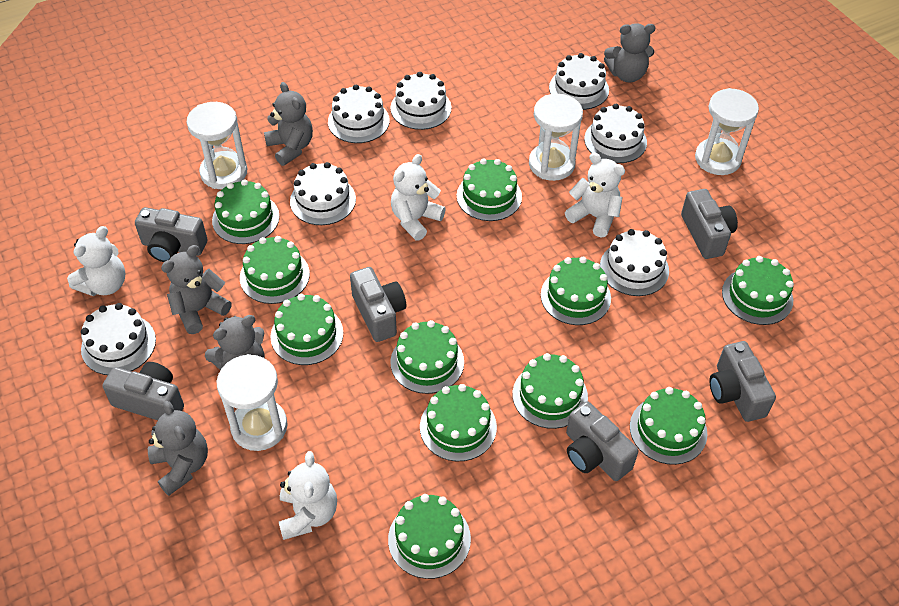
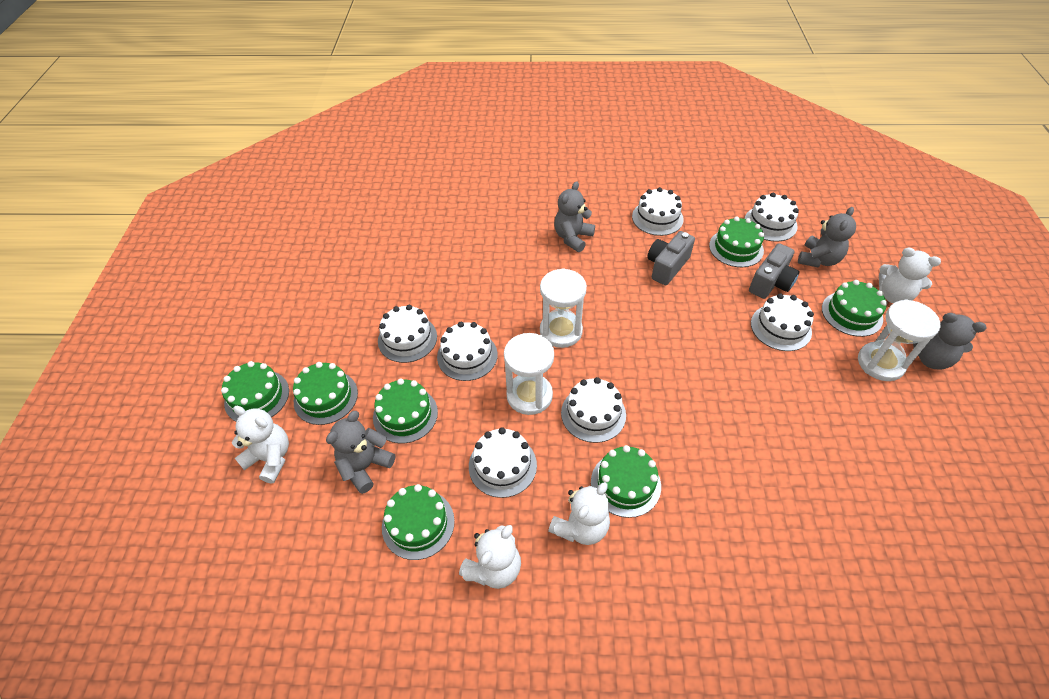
green cake: 11 -> 7
grey camera: 6 -> 2
grey teddy bear: 5 -> 4
white hourglass: 4 -> 3

